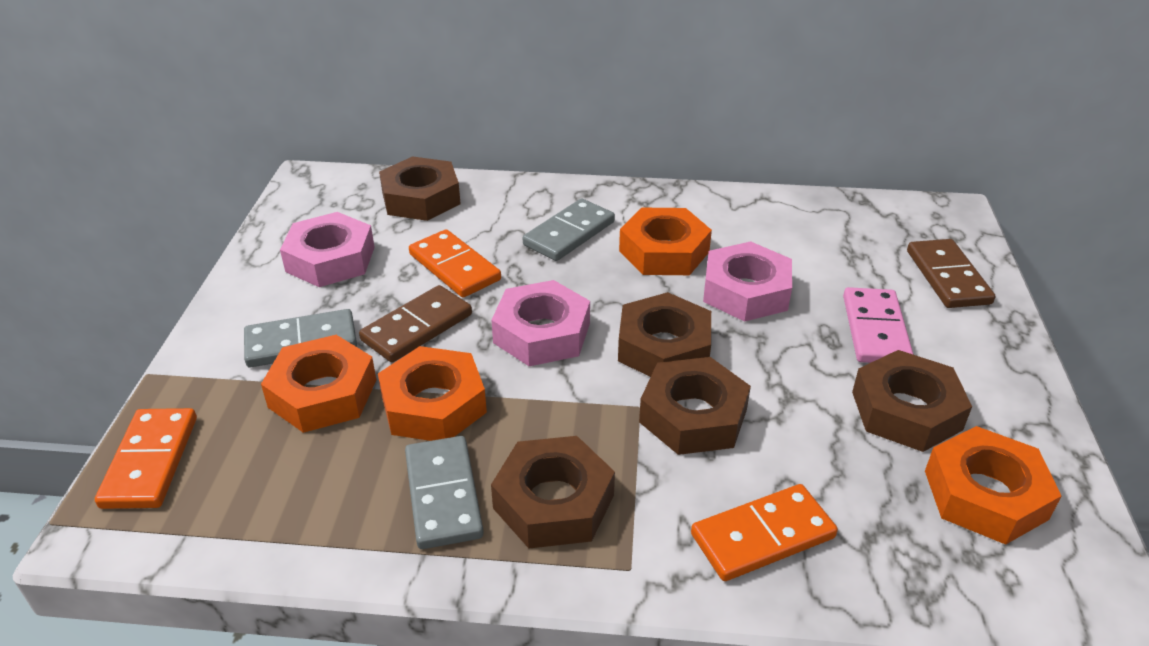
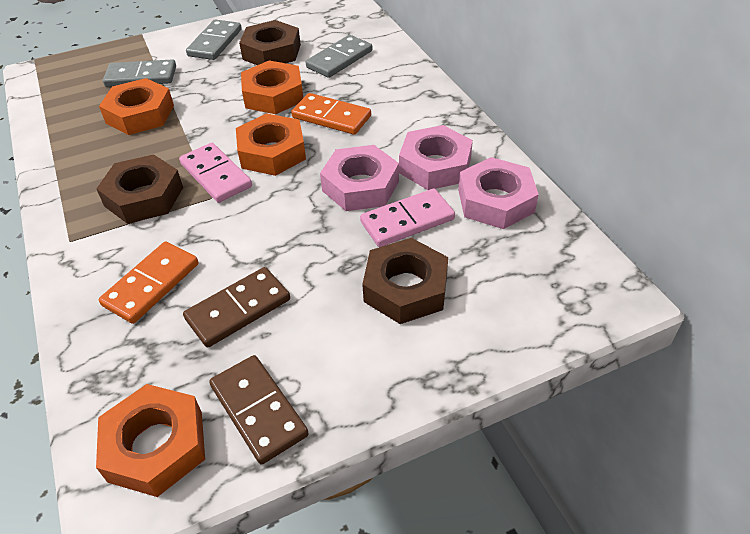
brown nut: 5 -> 3
orange domino: 3 -> 2
pink domino: 1 -> 2

